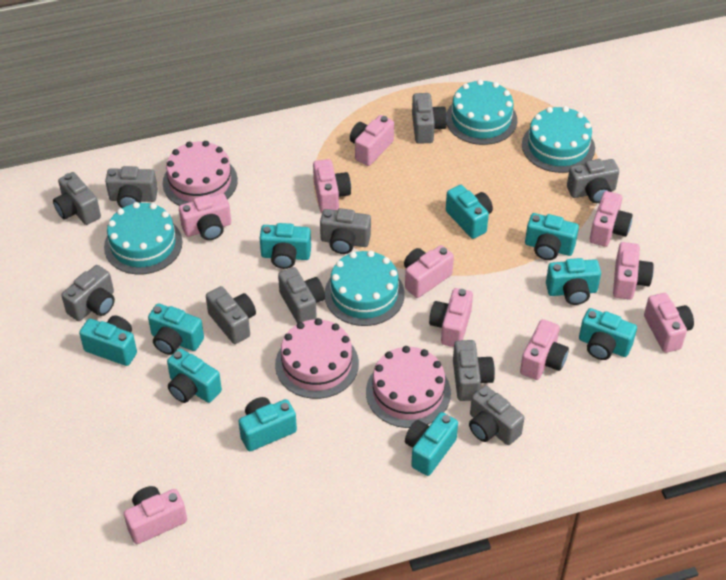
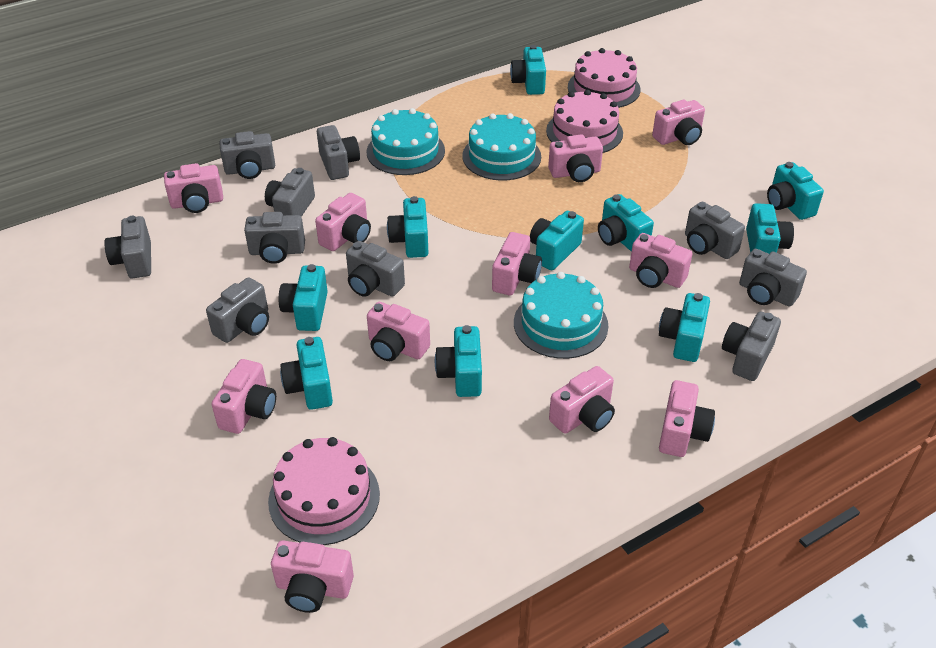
pink camera: 10 -> 11
turquoise cake: 4 -> 3

